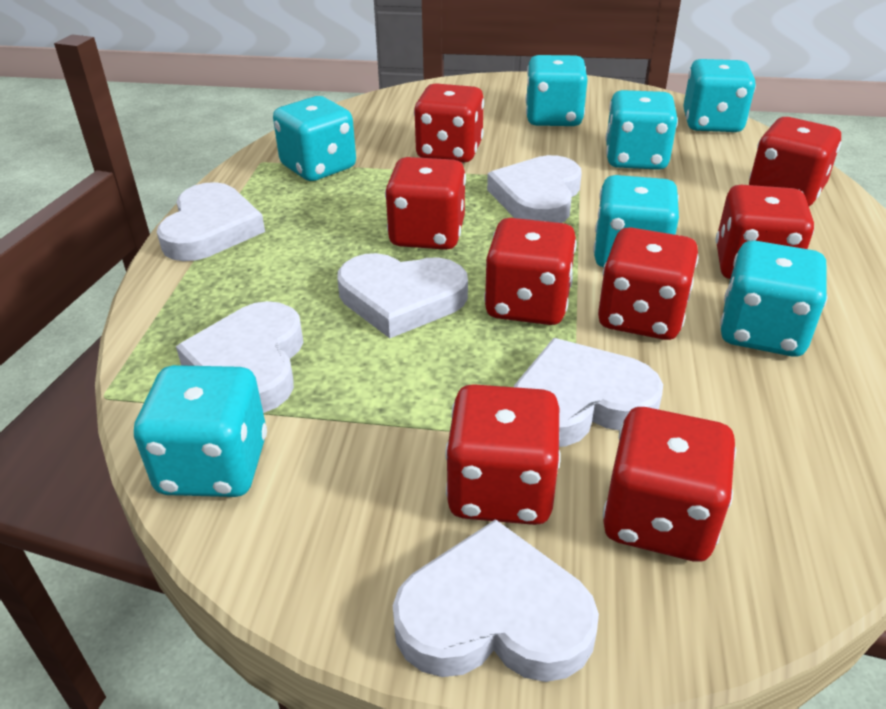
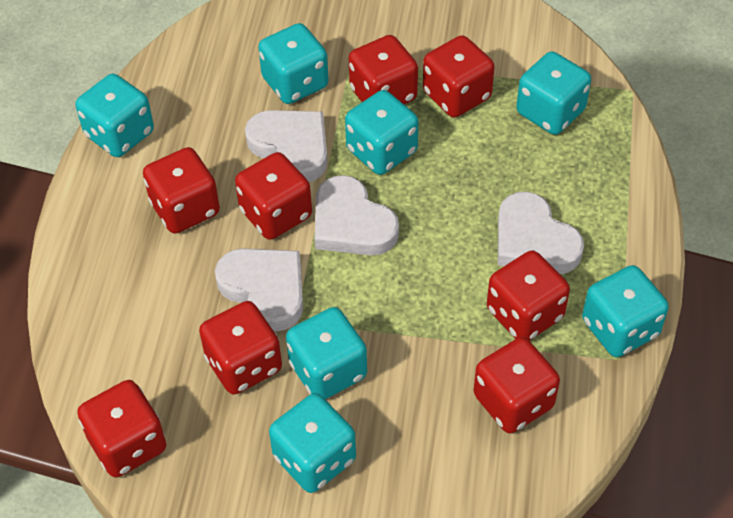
white heart: 6 -> 4

